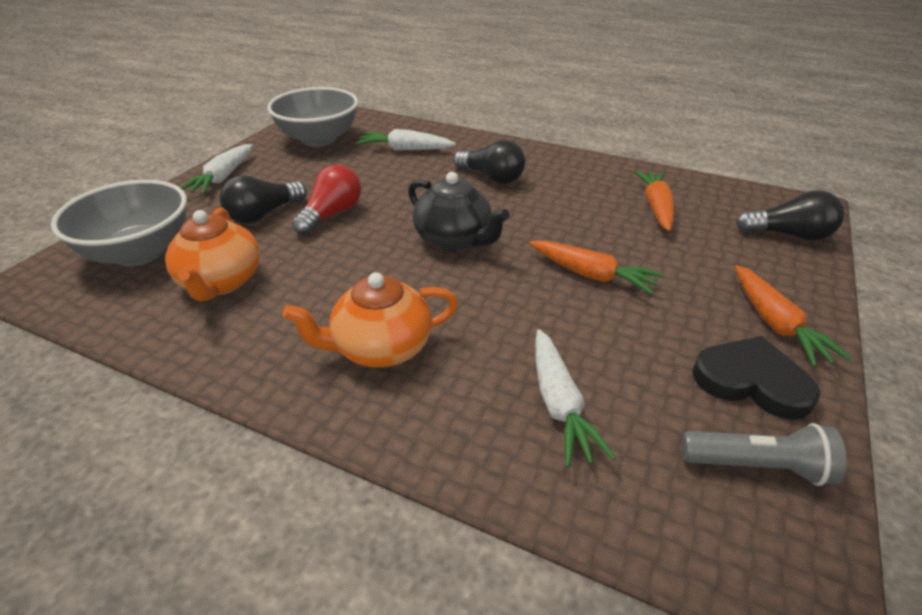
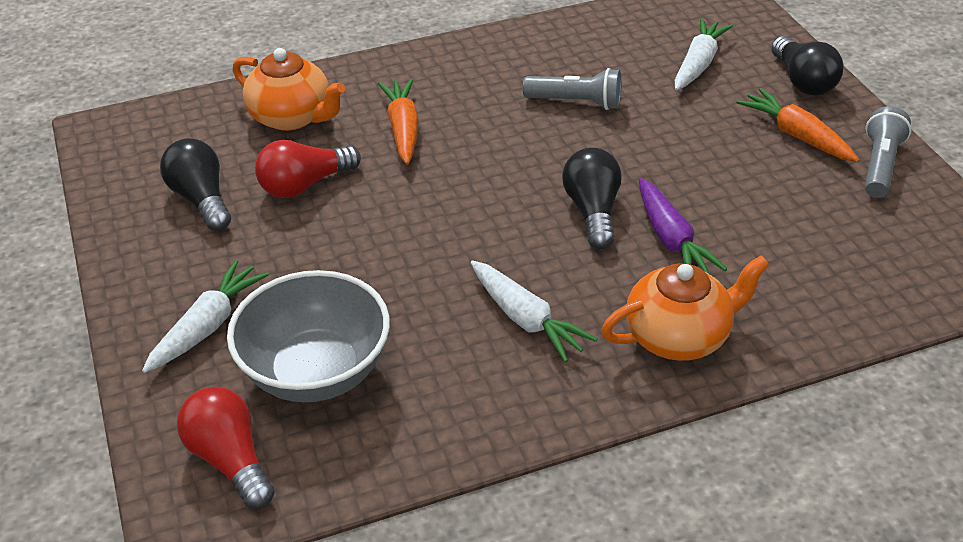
black heart: 1 -> 0
black teapot: 1 -> 0
grey bowl: 2 -> 1
grey flashlight: 1 -> 2
orange carrot: 3 -> 2
purple carrot: 0 -> 1
red light bulb: 1 -> 2

